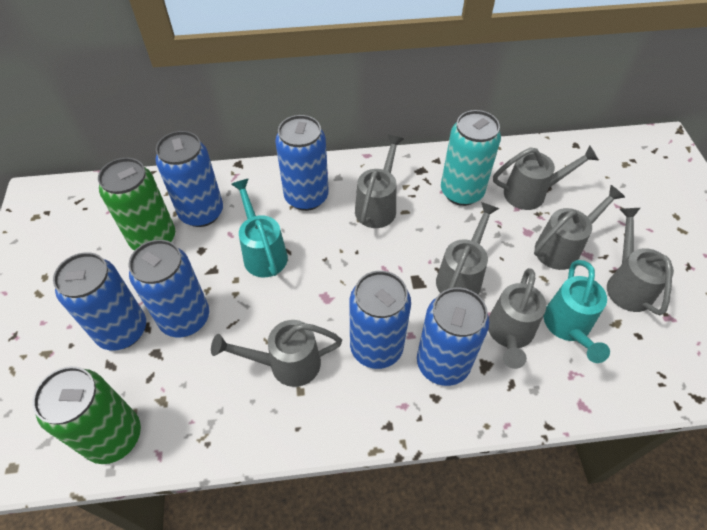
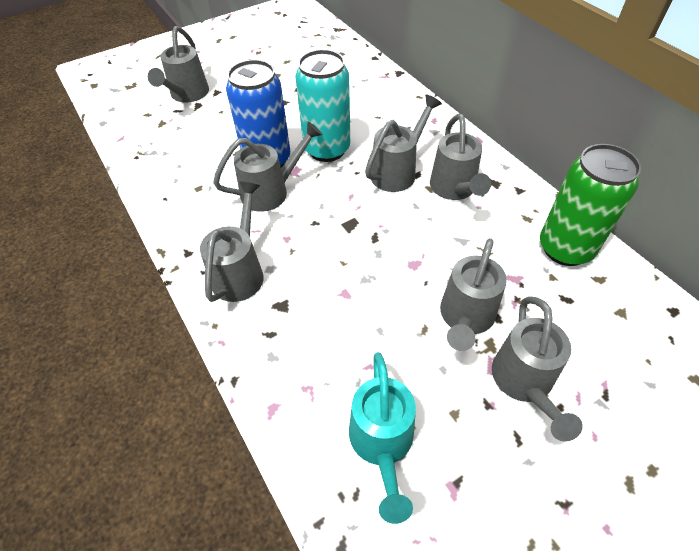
blue can: 6 -> 1
green can: 2 -> 1
turquoise watering can: 2 -> 1

